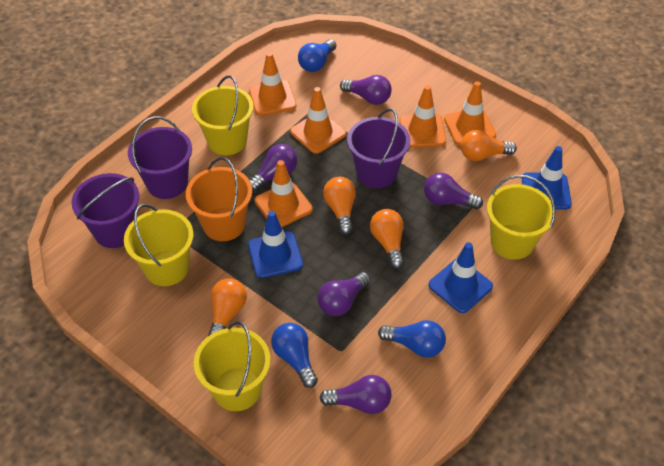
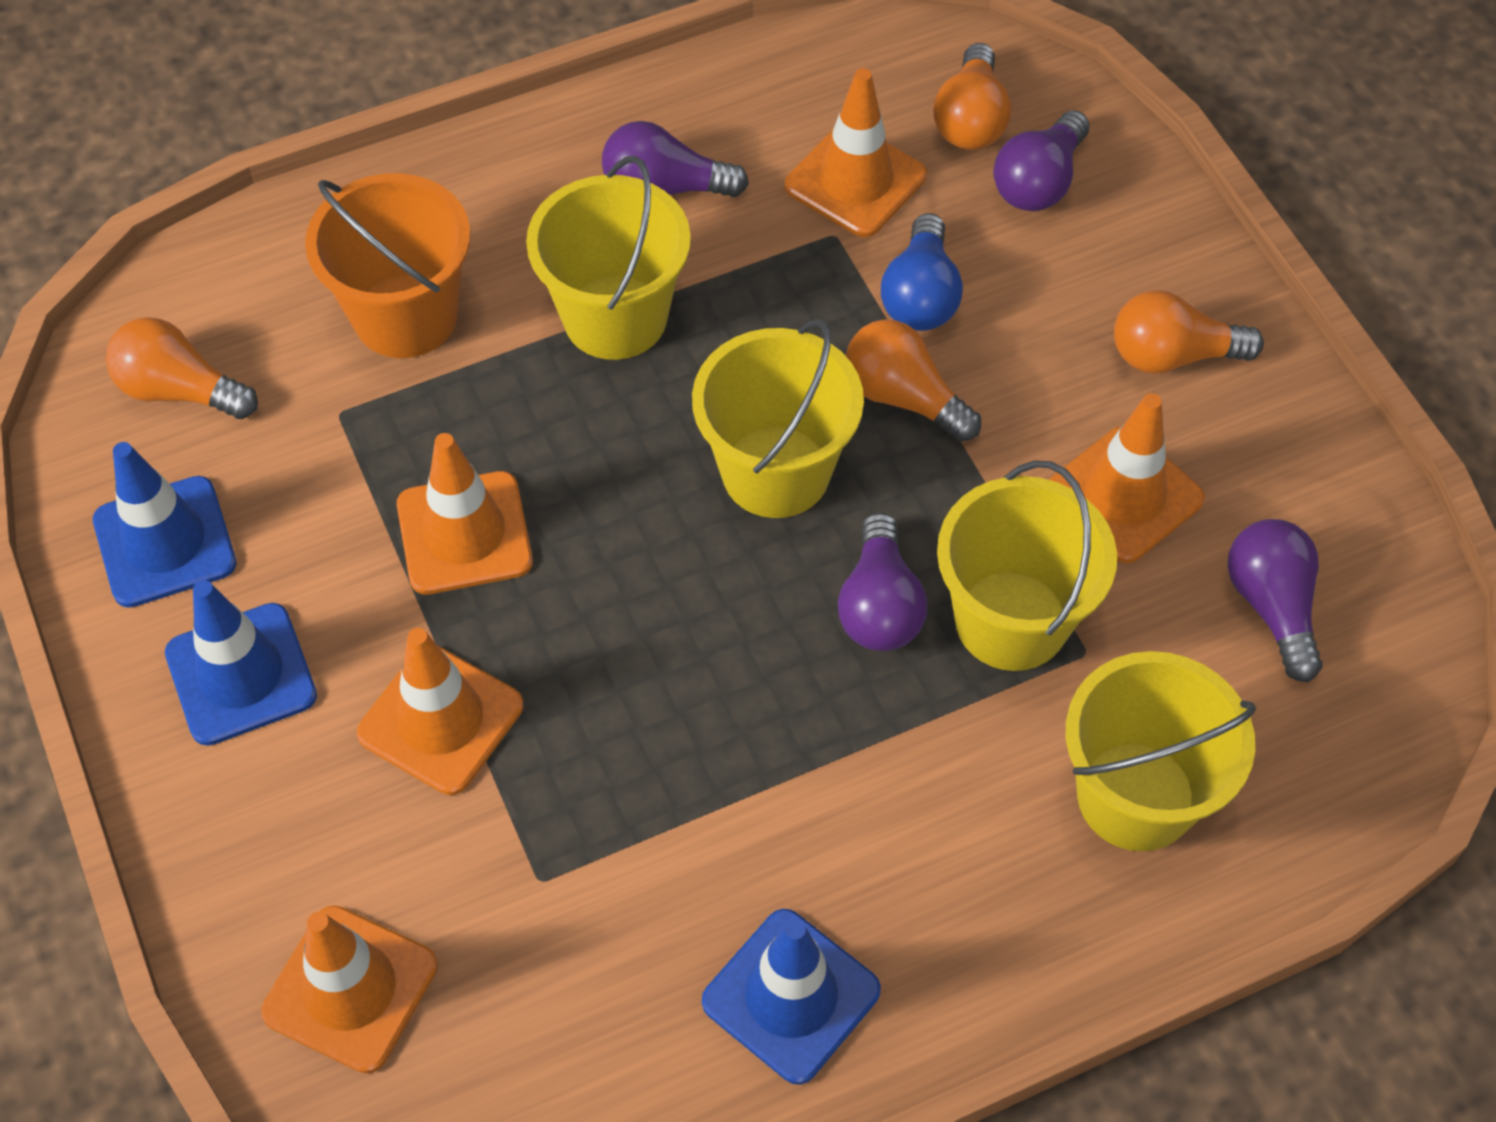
blue light bulb: 3 -> 1
purple bucket: 3 -> 0
purple light bulb: 5 -> 4

